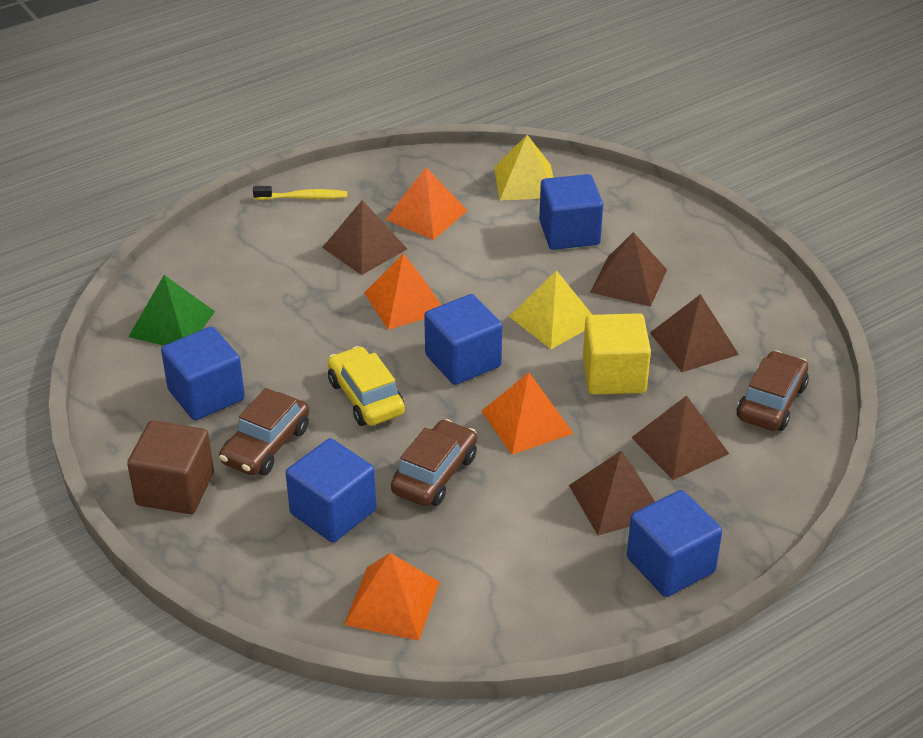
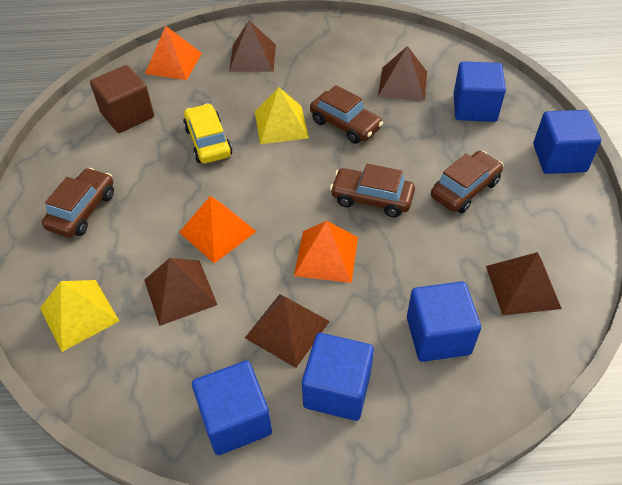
brown car: 3 -> 4
green pyramid: 1 -> 0
orange pyramid: 4 -> 3
yellow cube: 1 -> 0
yellow toothbrush: 1 -> 0

